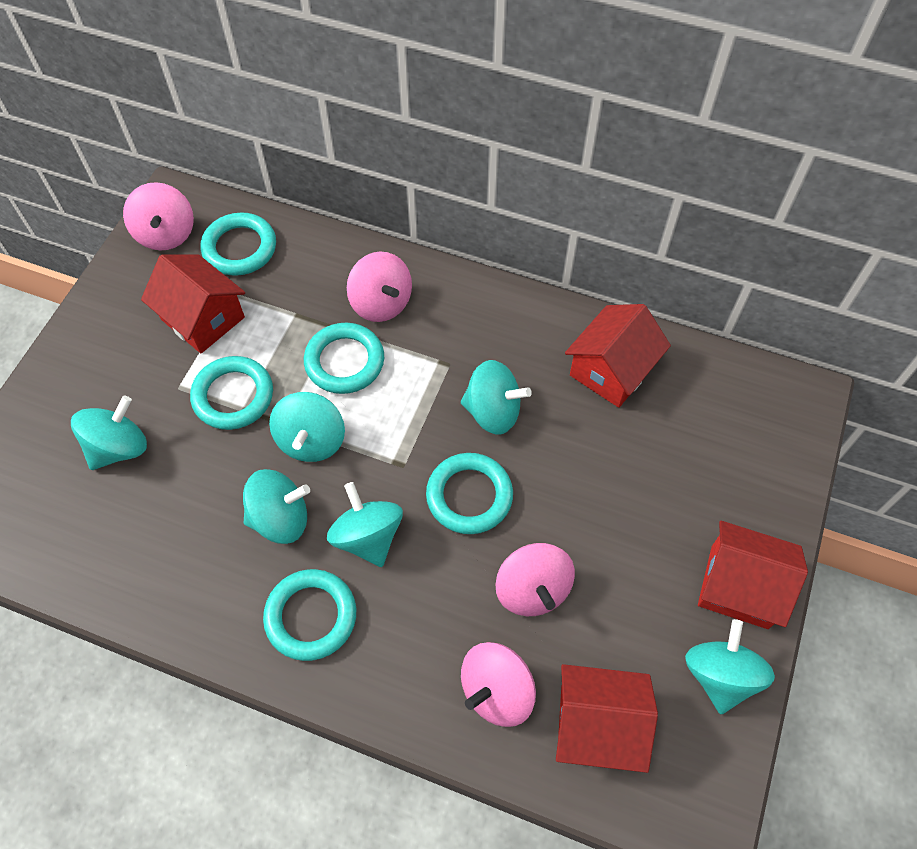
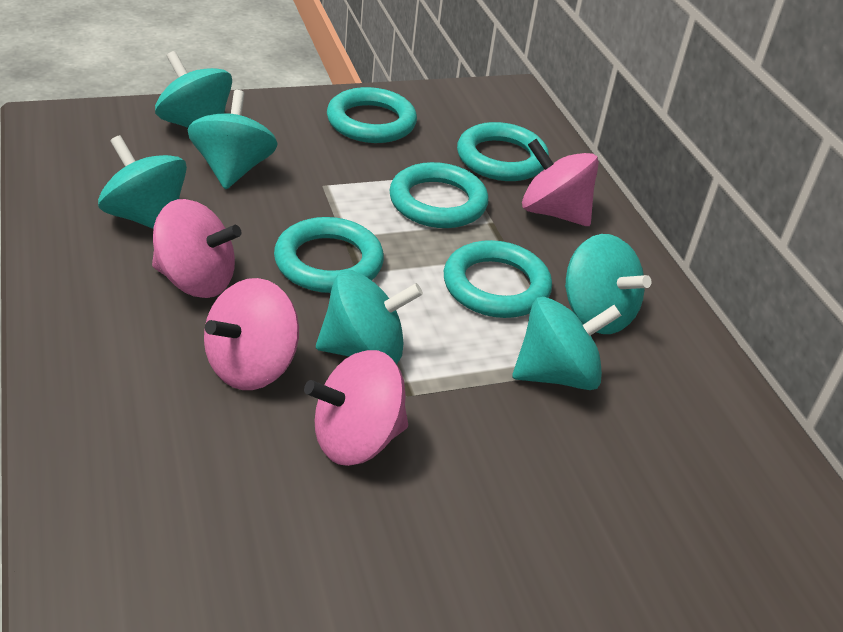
red house: 4 -> 0

